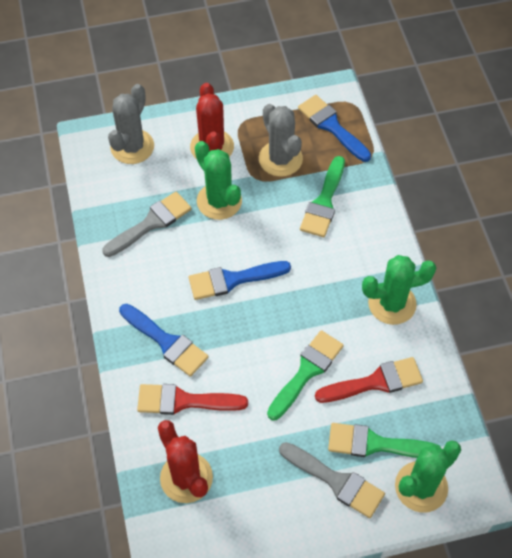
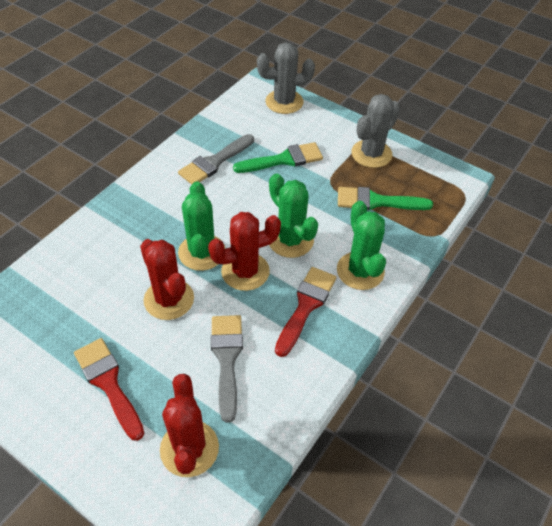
blue brush: 3 -> 0
green brush: 3 -> 2
red cactus: 2 -> 3

